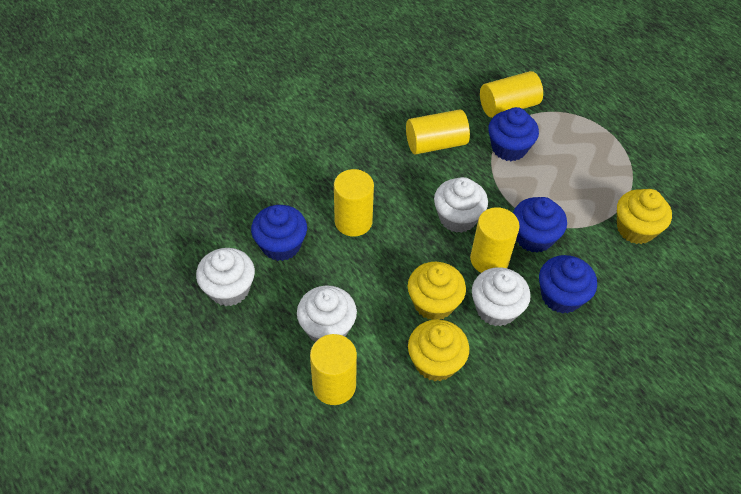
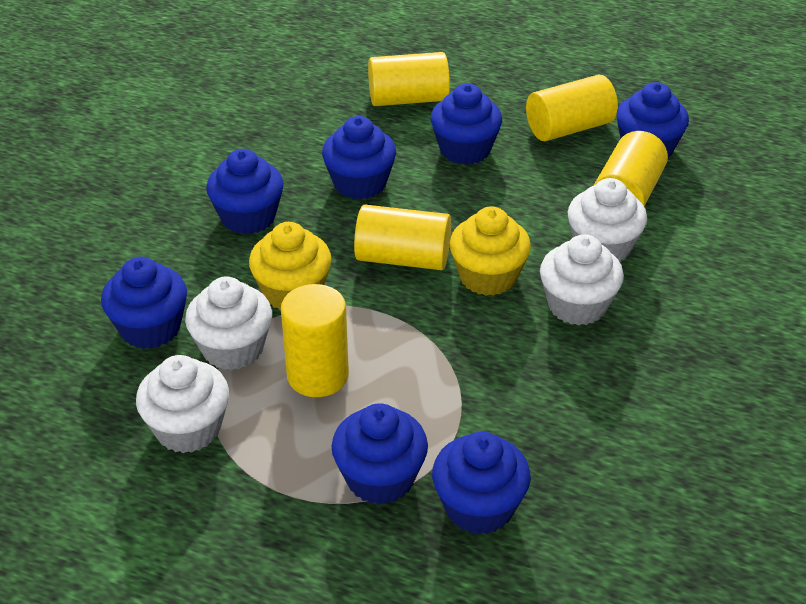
blue cupcake: 4 -> 7
yellow cupcake: 3 -> 2

